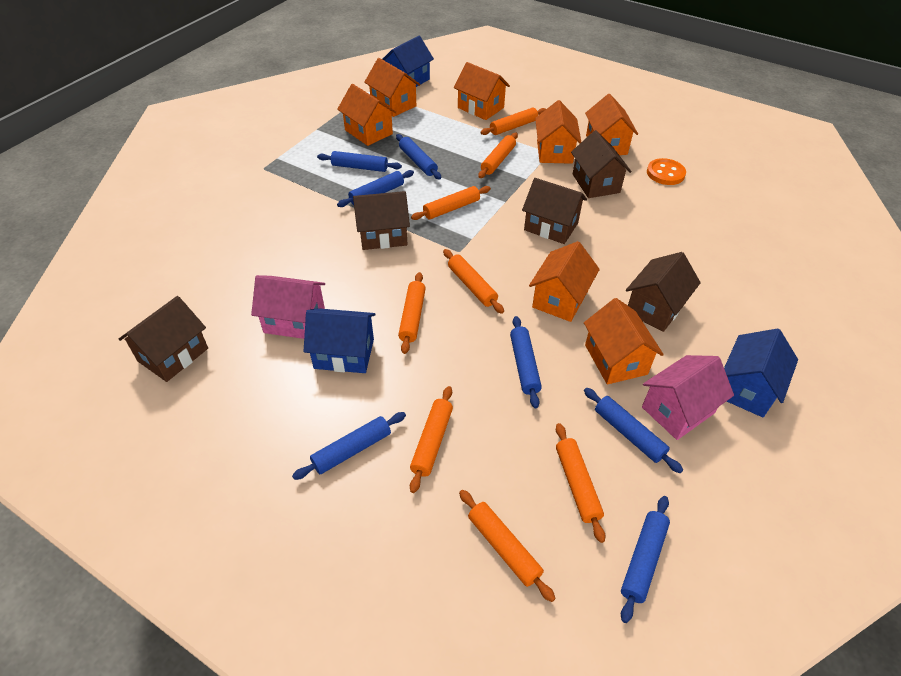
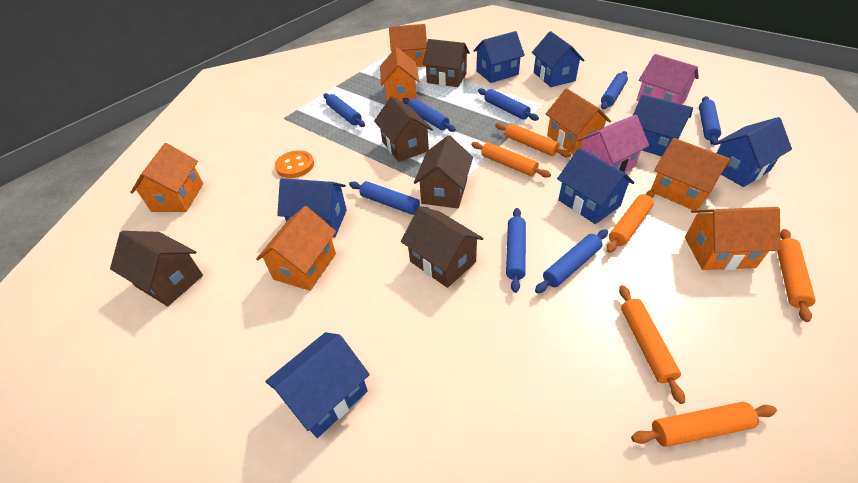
blue house: 3 -> 7
blue rolling pin: 7 -> 8
orange rolling pin: 8 -> 6

